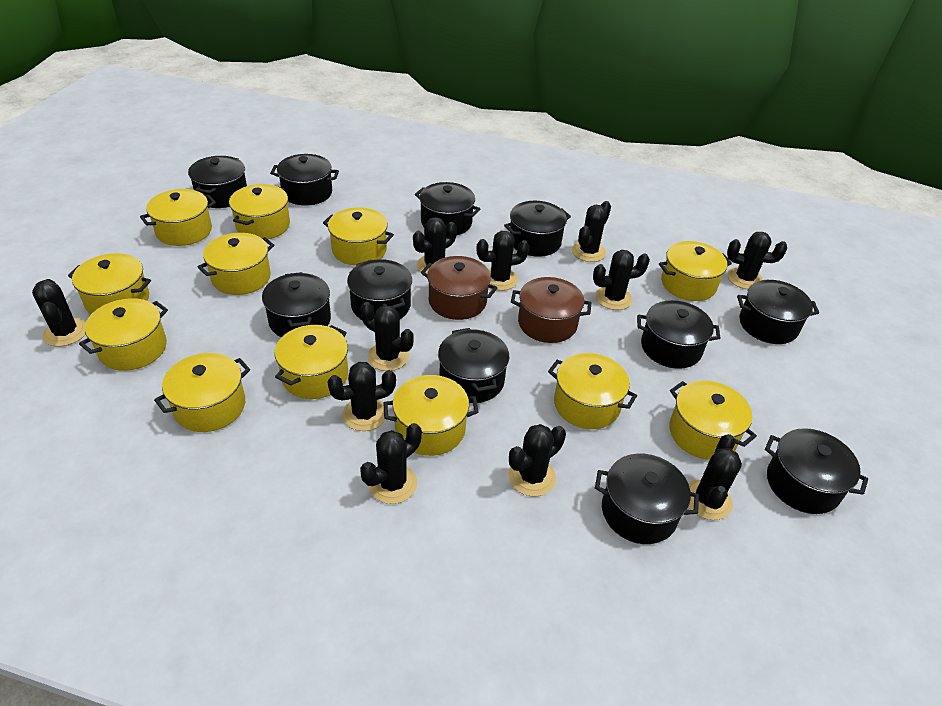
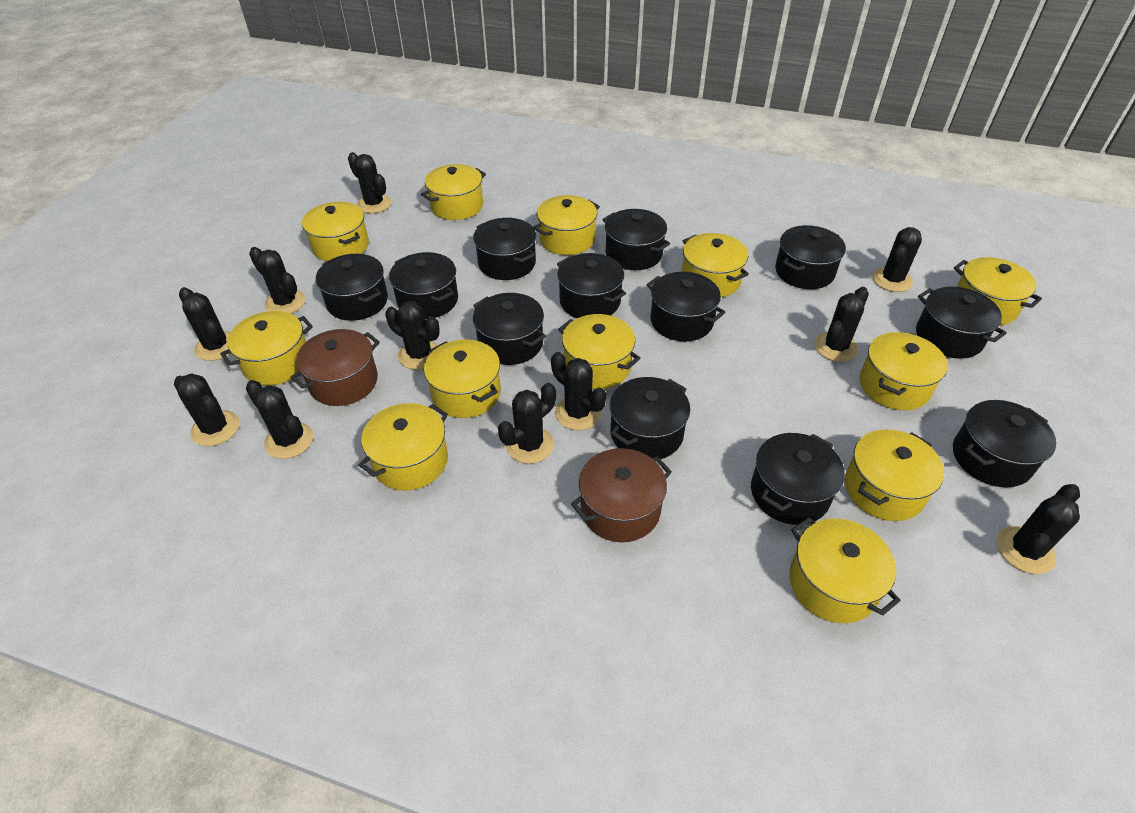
black pot: 11 -> 12

